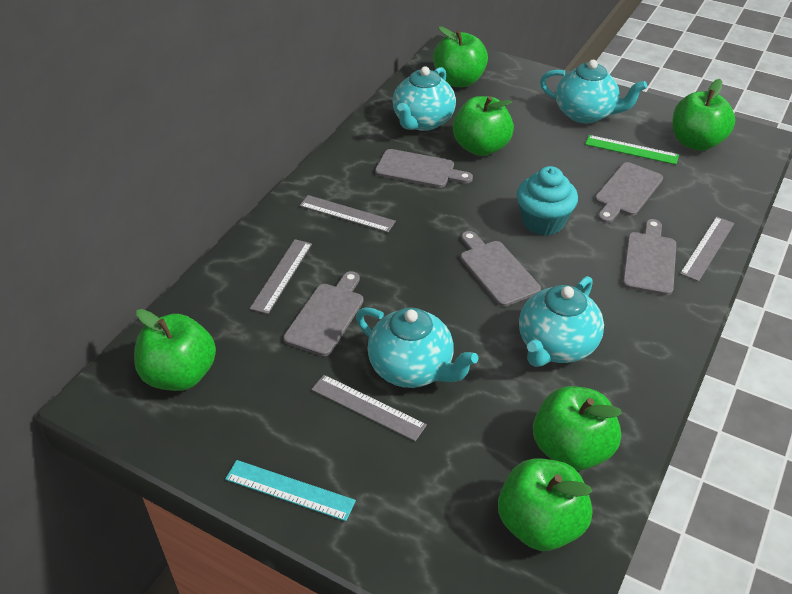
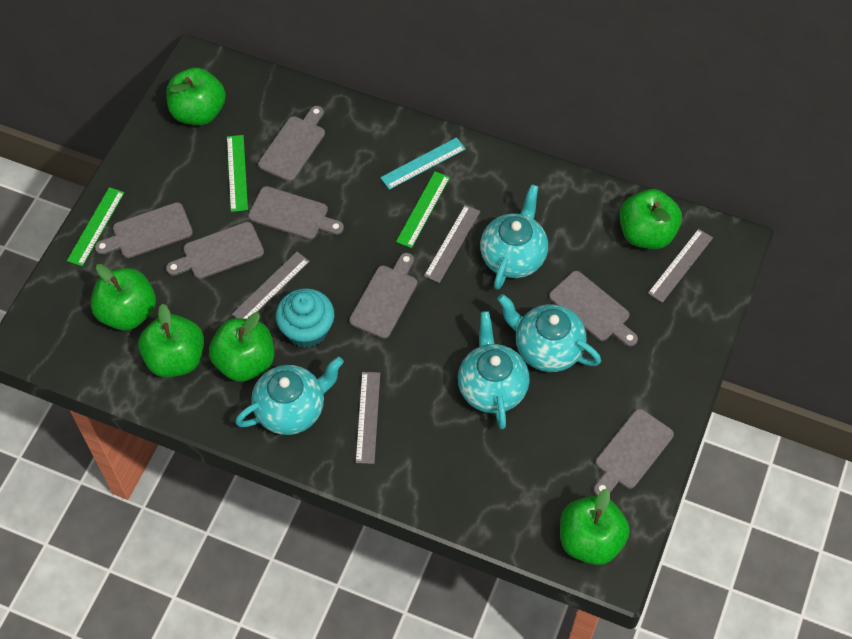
green ruler: 1 -> 3
grey cutting board: 5 -> 7

